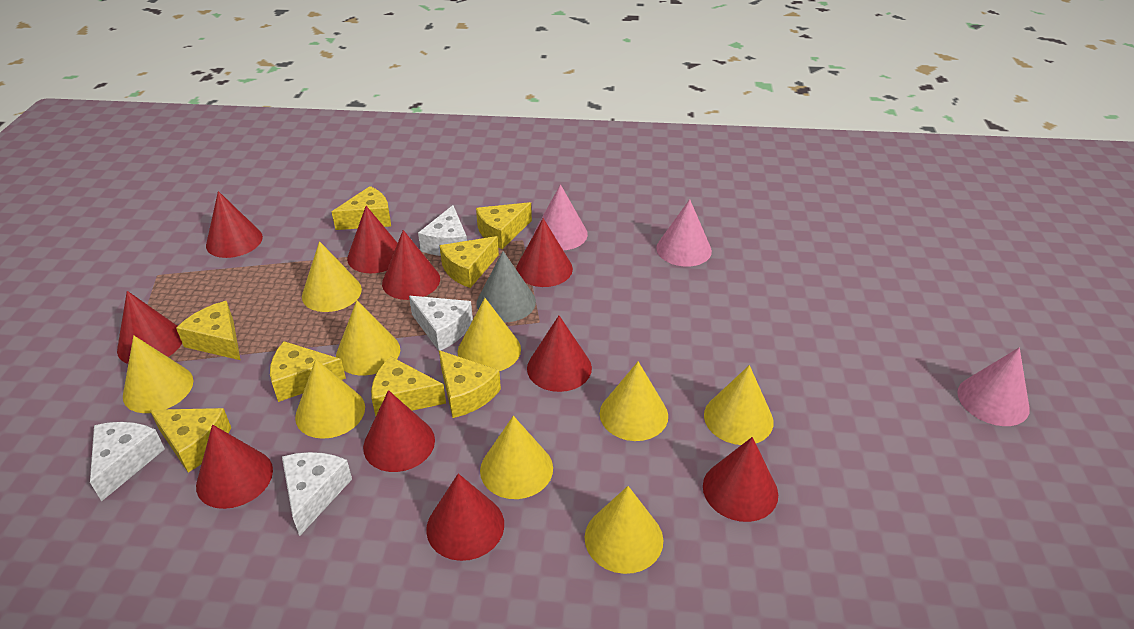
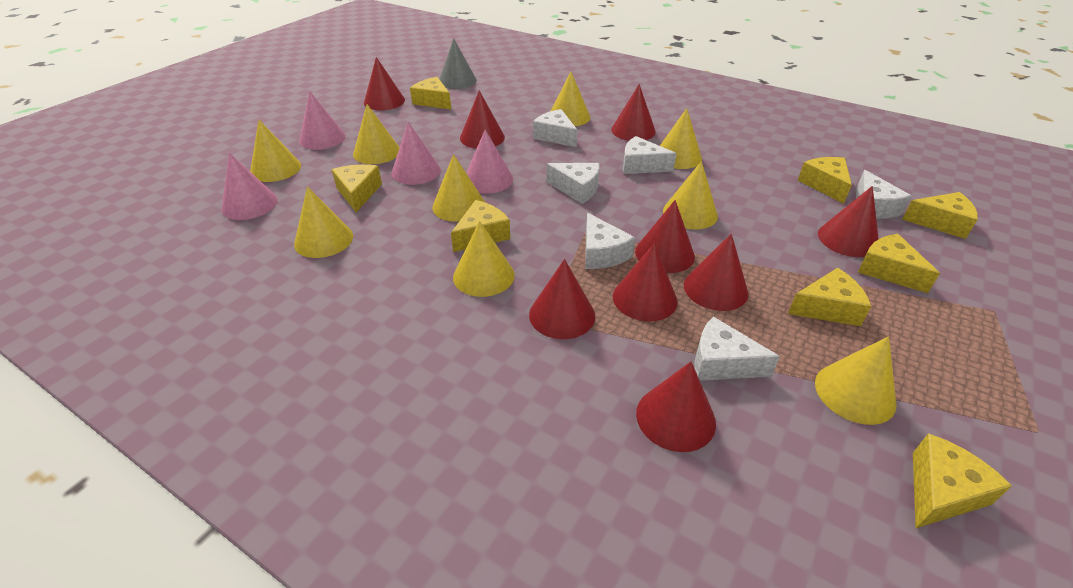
pink cone: 3 -> 4
red cone: 10 -> 9
white cheese: 4 -> 6

